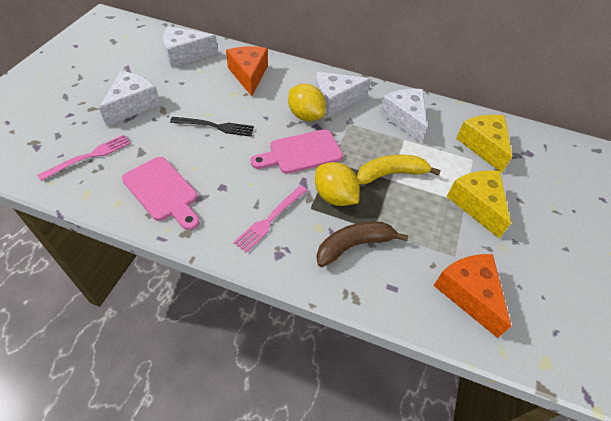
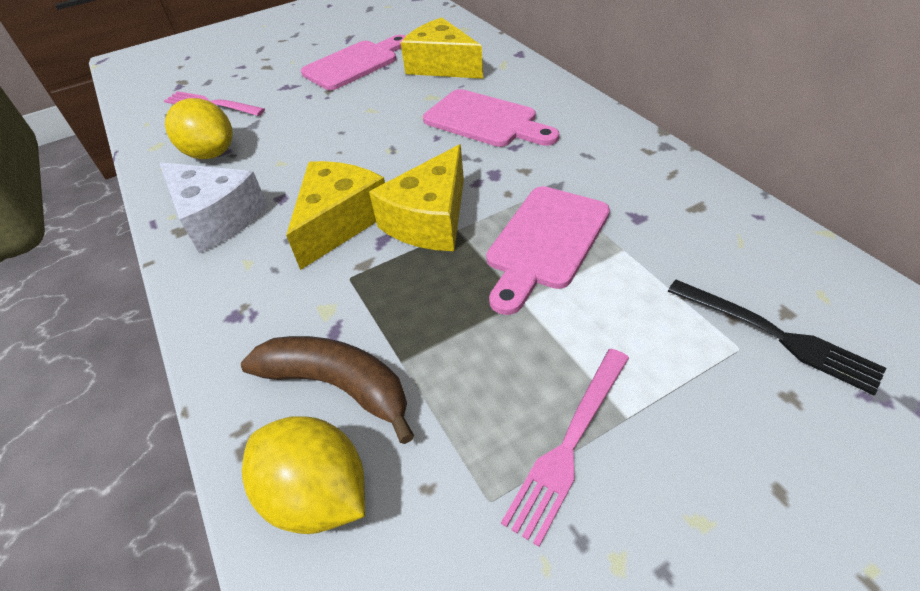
orange cheese: 2 -> 0
pink cutting board: 2 -> 3
white cheese: 4 -> 1
yellow banana: 1 -> 0
yellow cheese: 2 -> 3

